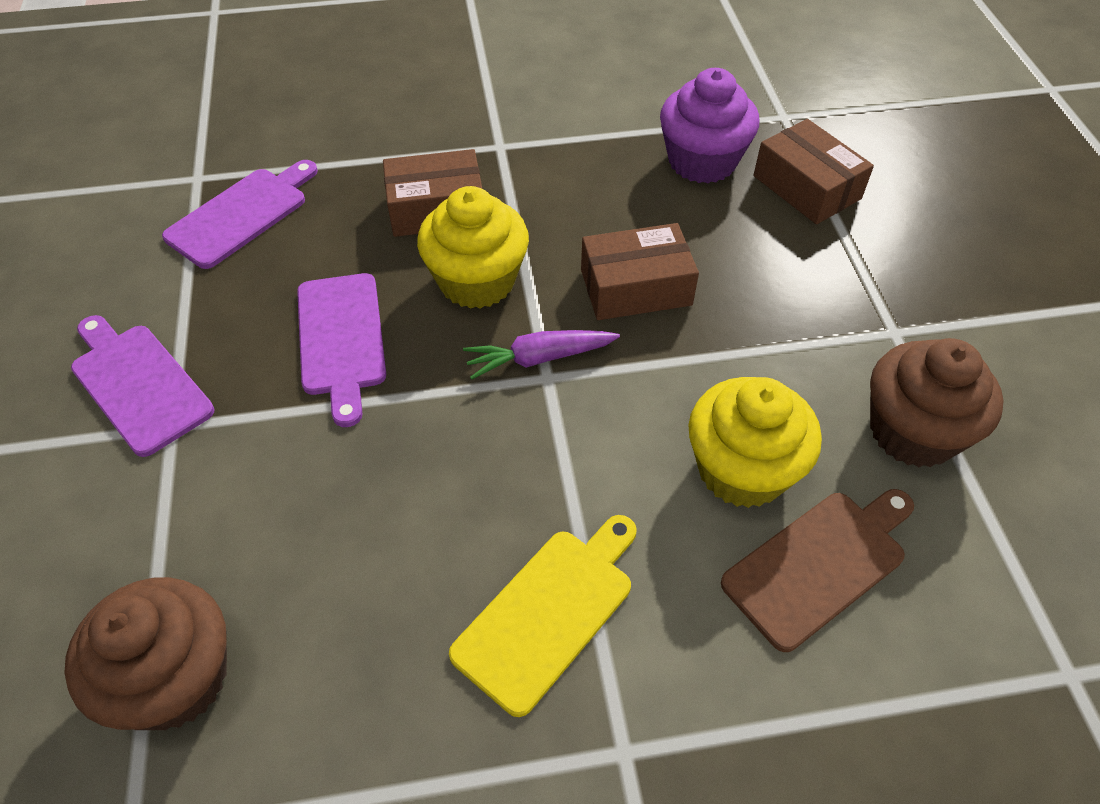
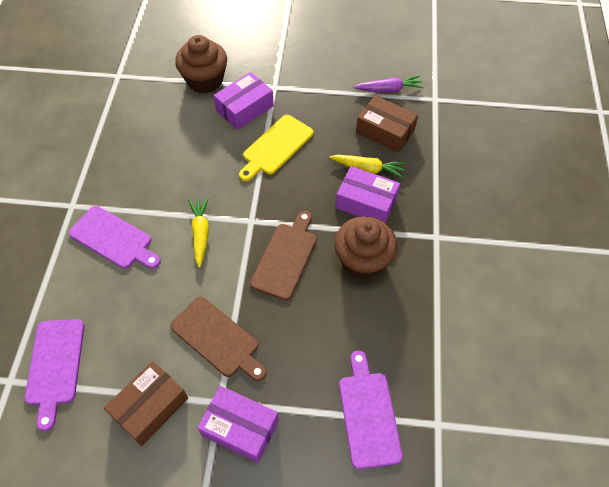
brown box: 3 -> 2
brown cutting board: 1 -> 2
purple box: 0 -> 3
purple cupcake: 1 -> 0
yellow carrot: 0 -> 2
yellow cupcake: 2 -> 0

